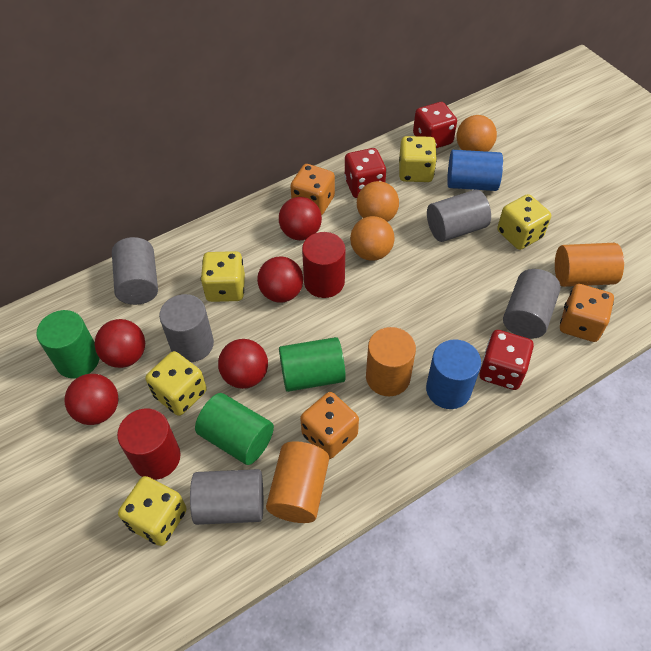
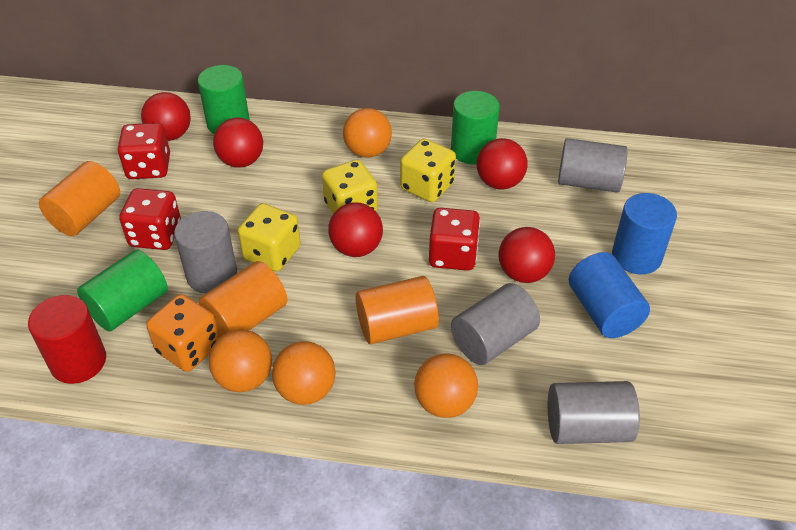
grey cylinder: 5 -> 4
orange ball: 3 -> 4
orange dice: 3 -> 1
red cylinder: 2 -> 1
yellow dice: 5 -> 3

